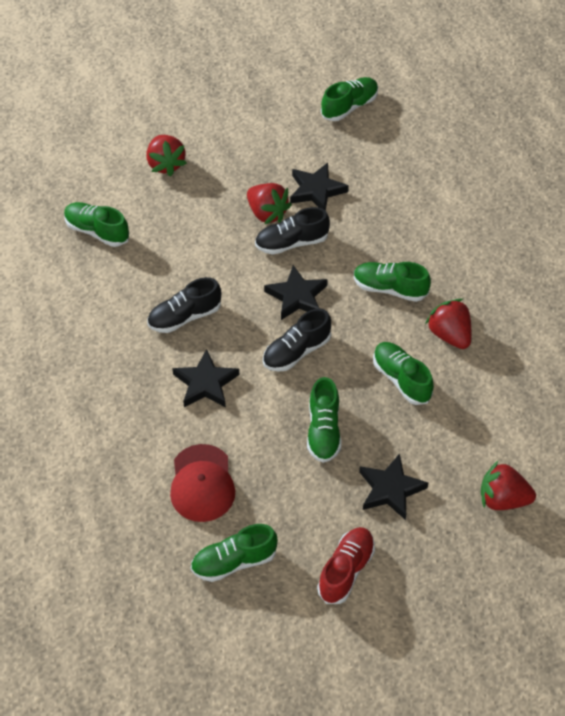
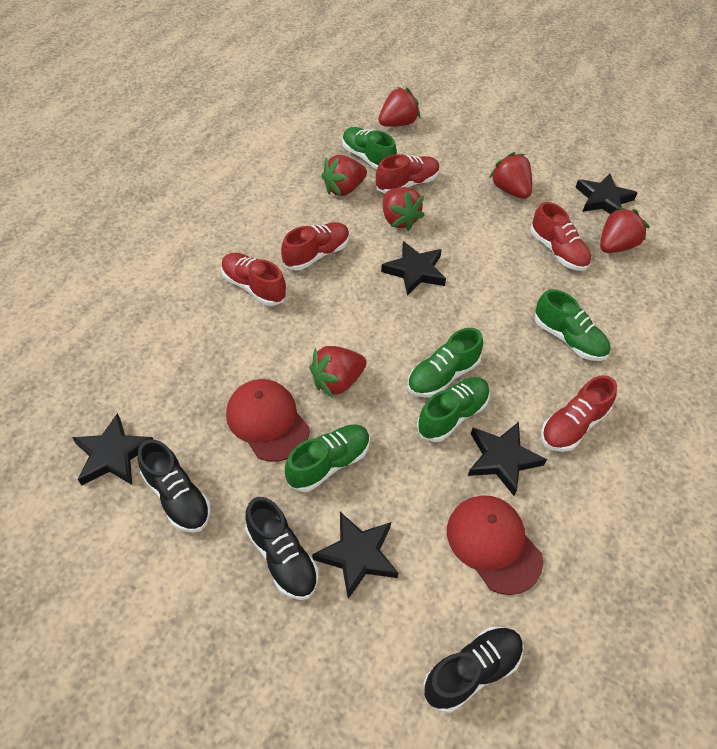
black star: 4 -> 5
green shoe: 6 -> 5
red cap: 1 -> 2
red shoe: 1 -> 5
red strawberry: 4 -> 6

